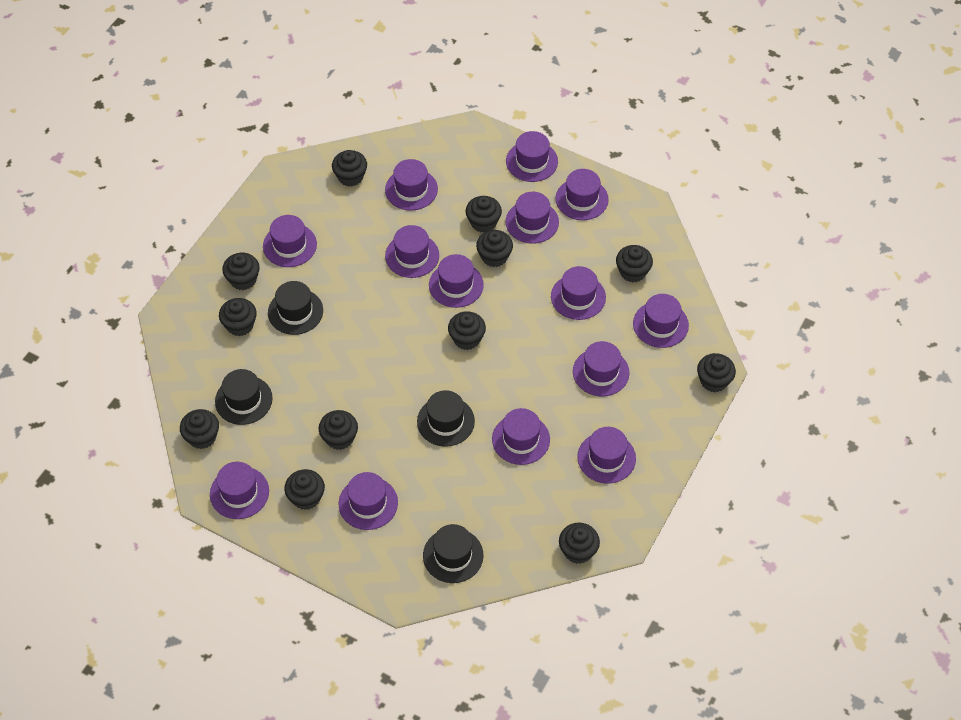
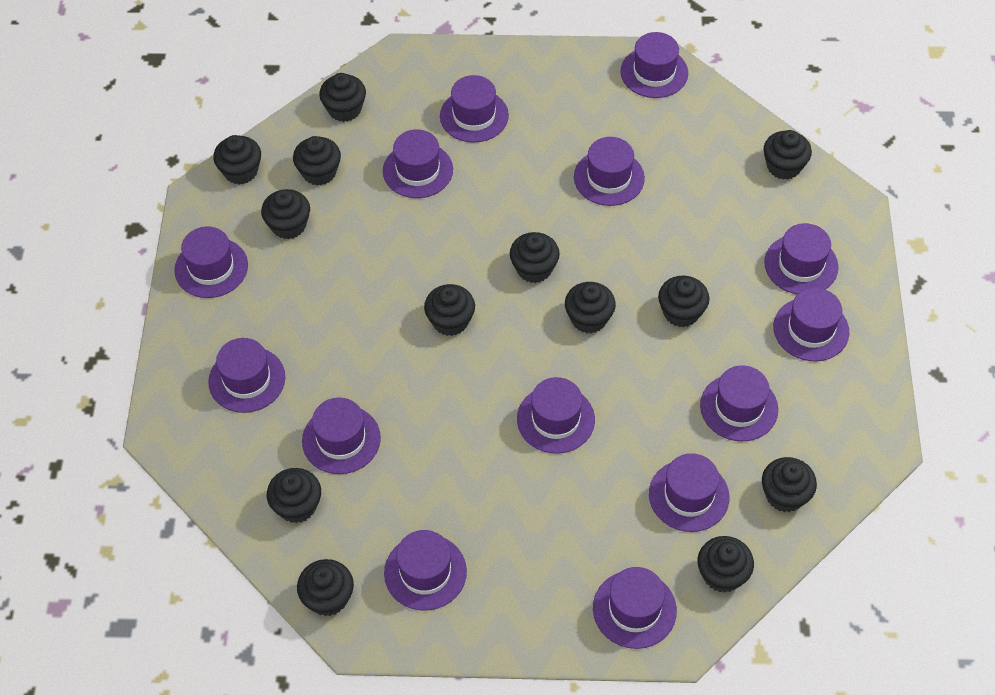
black cupcake: 12 -> 13
black hat: 4 -> 0

